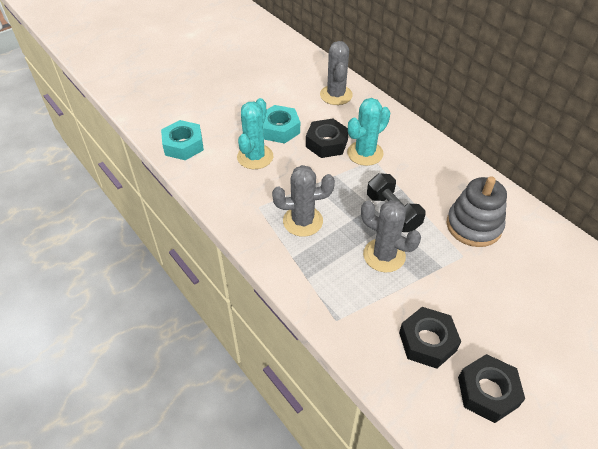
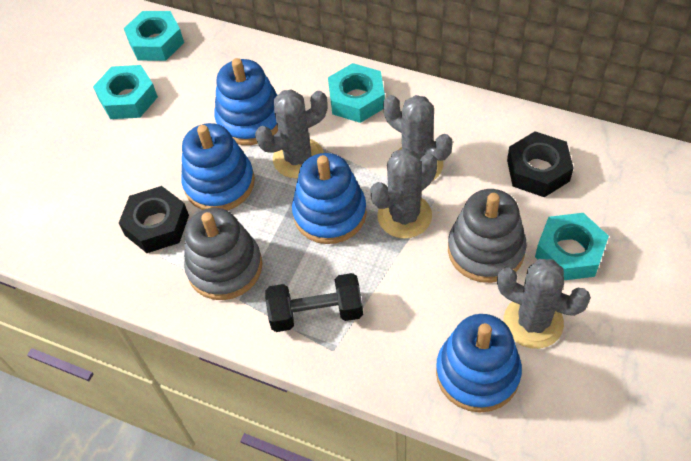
black nut: 3 -> 2
blue stacking toy: 0 -> 4
grey cactus: 3 -> 4
grey stacking toy: 1 -> 2
turquoise cactus: 2 -> 0
turquoise nut: 2 -> 4

